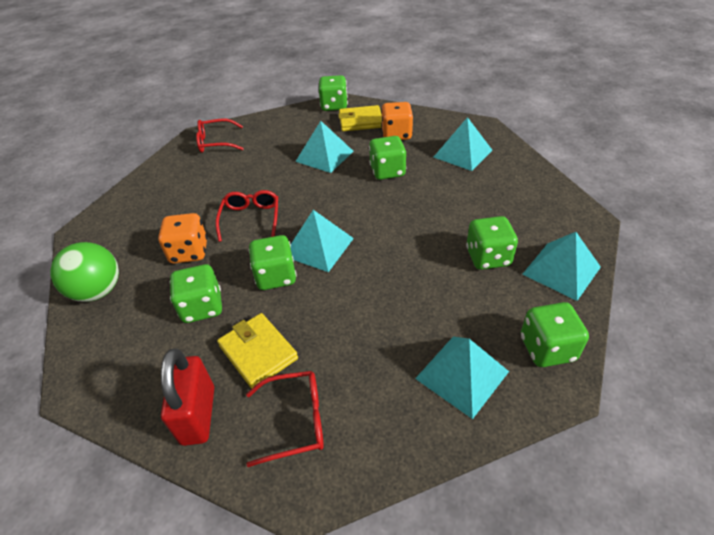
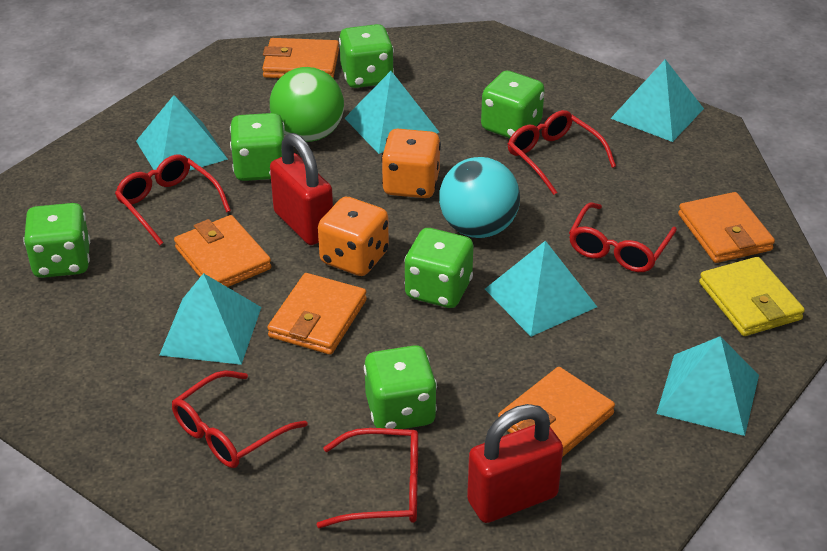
orange wallet: 0 -> 5
red glasses: 3 -> 5
red padlock: 1 -> 2
turquoise ball: 0 -> 1
turquoise pyramid: 5 -> 6
yellow wallet: 2 -> 1

